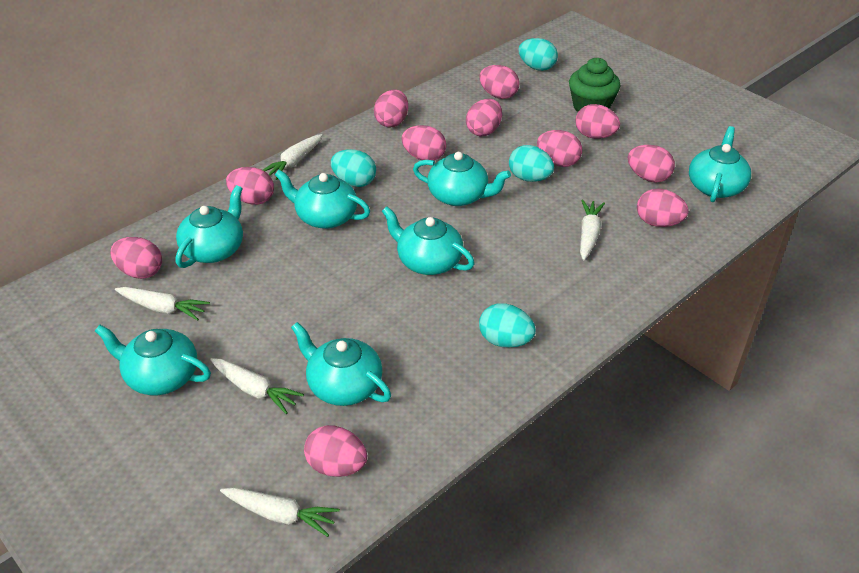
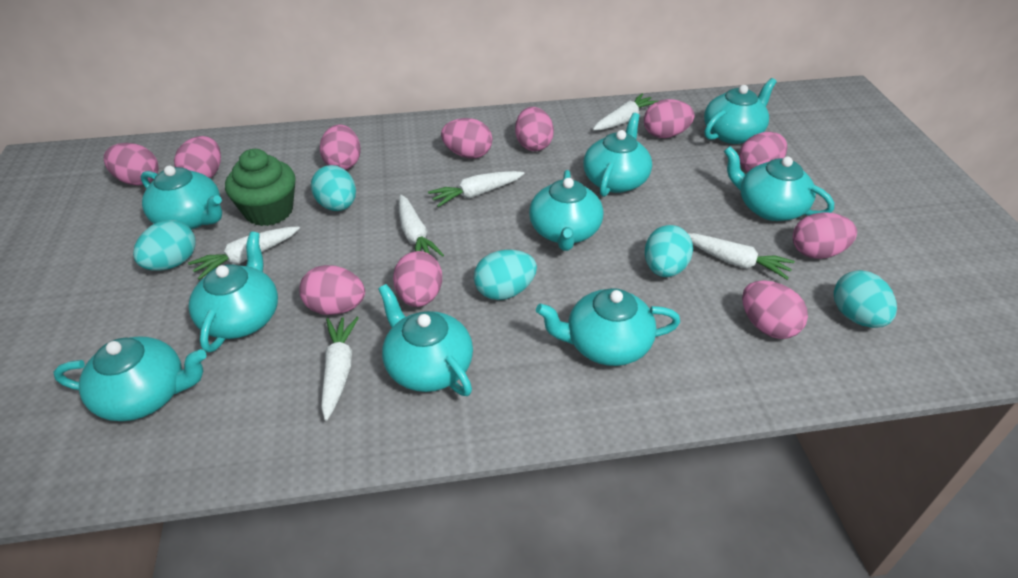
turquoise egg: 4 -> 5
turquoise teapot: 7 -> 9
white carrot: 5 -> 6

